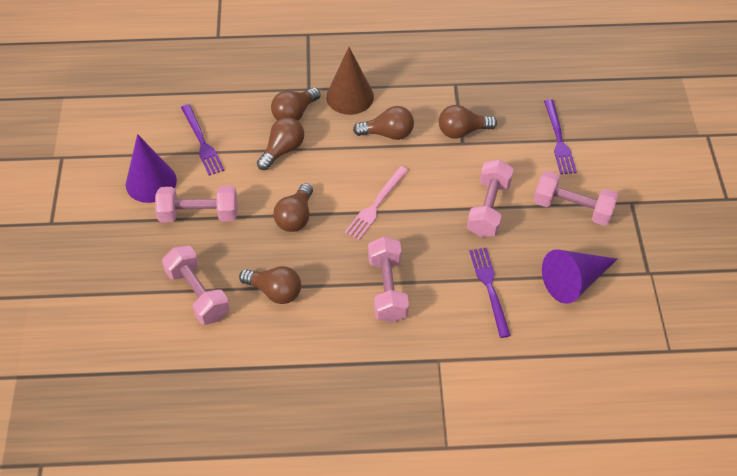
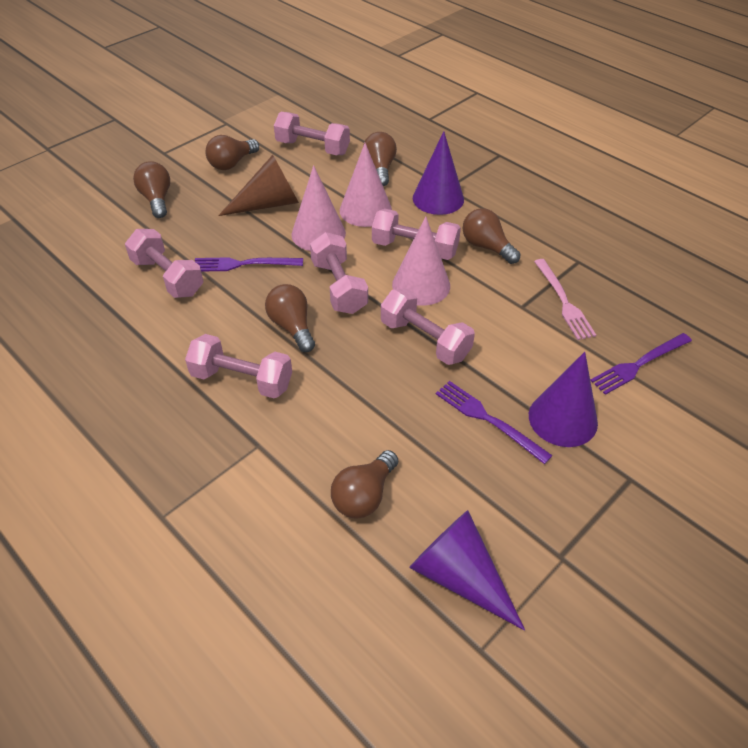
pink cone: 0 -> 3
pink dumbbell: 5 -> 6
purple cone: 2 -> 3

